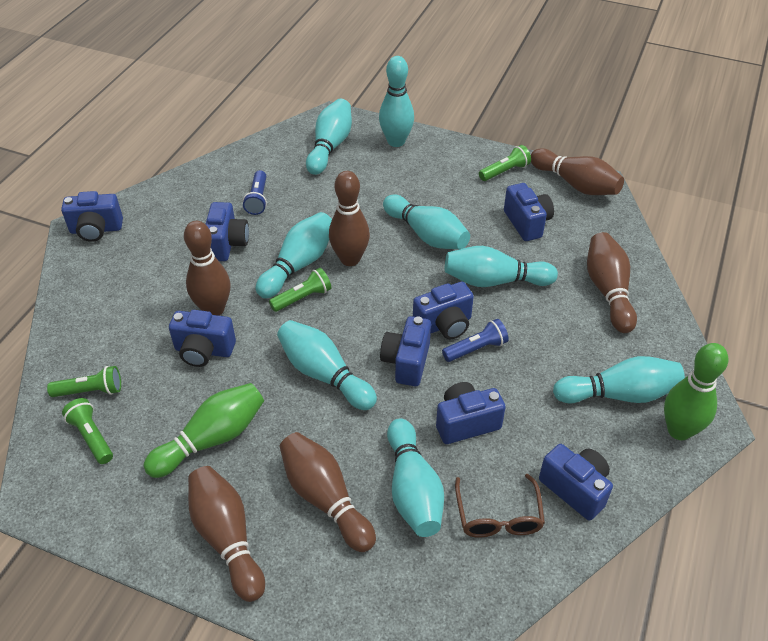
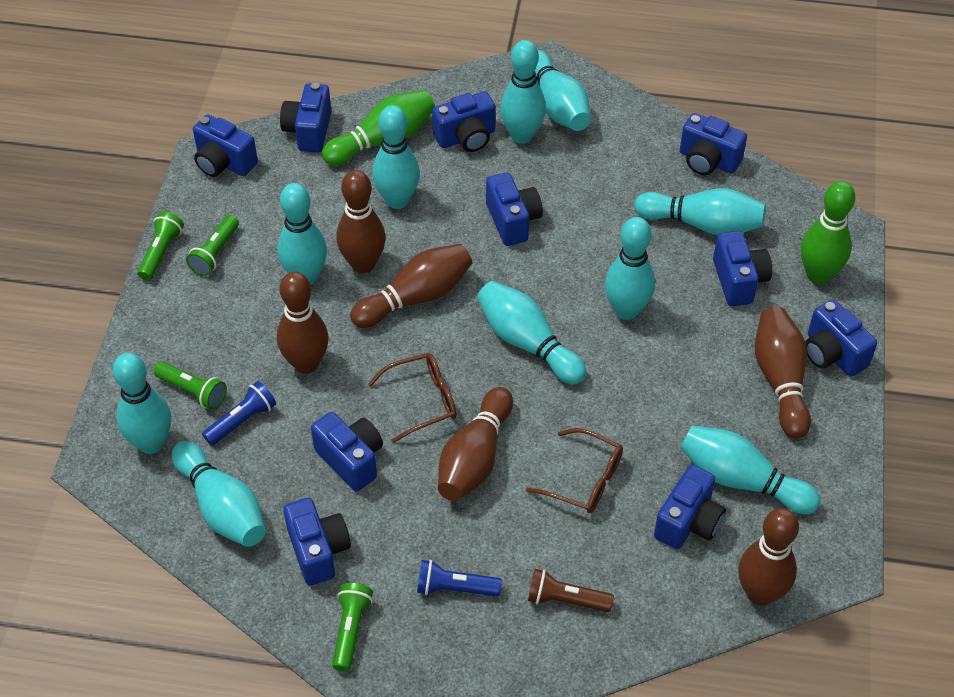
blue camera: 8 -> 10
brown flashlight: 0 -> 1
brown glasses: 1 -> 2
turquoise bowling pin: 8 -> 10

